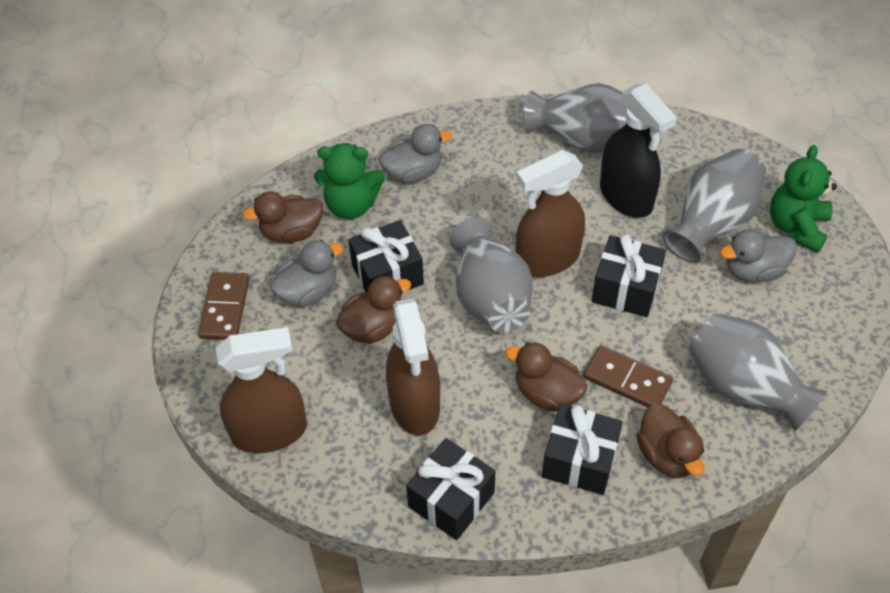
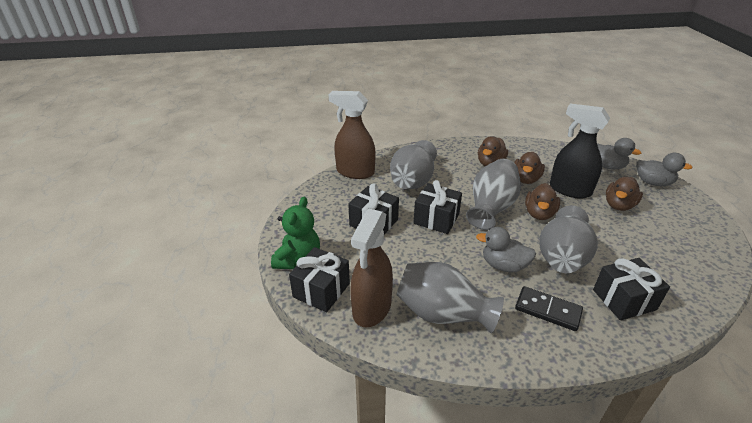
black domino: 0 -> 1
brown domino: 2 -> 0
brown spray bottle: 3 -> 2
green teddy bear: 2 -> 1

